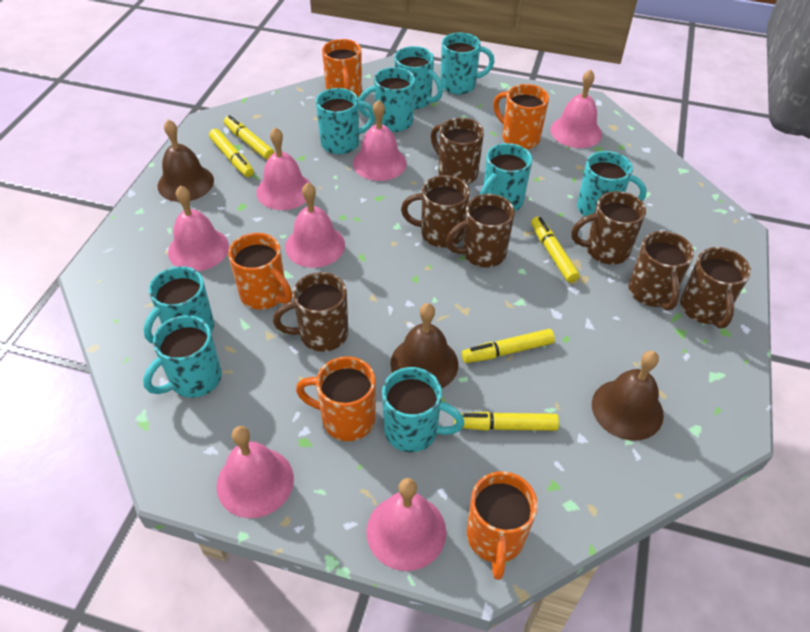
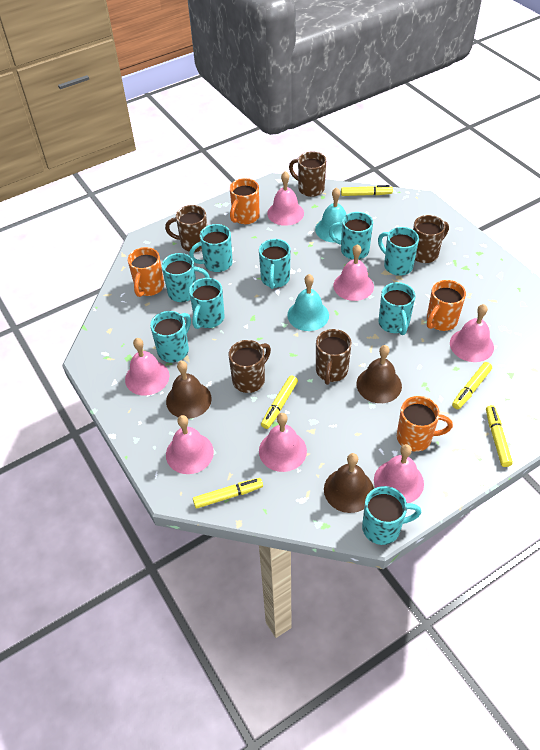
brown mug: 7 -> 5
orange mug: 5 -> 4
turquoise bell: 0 -> 2

